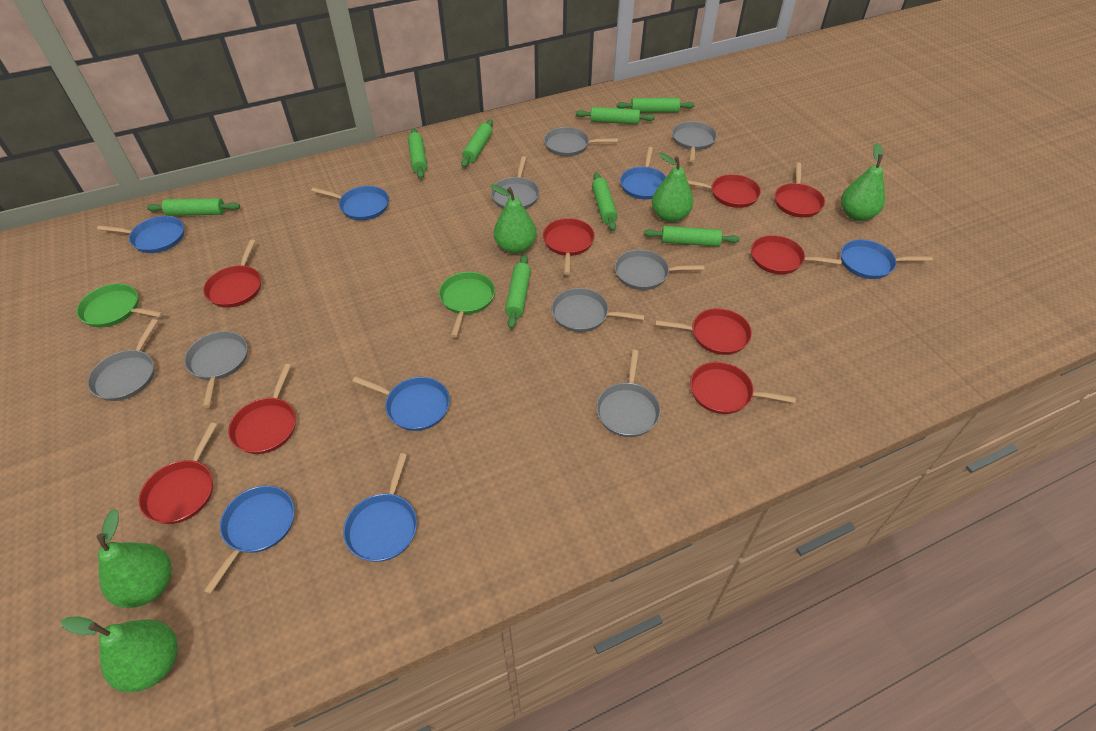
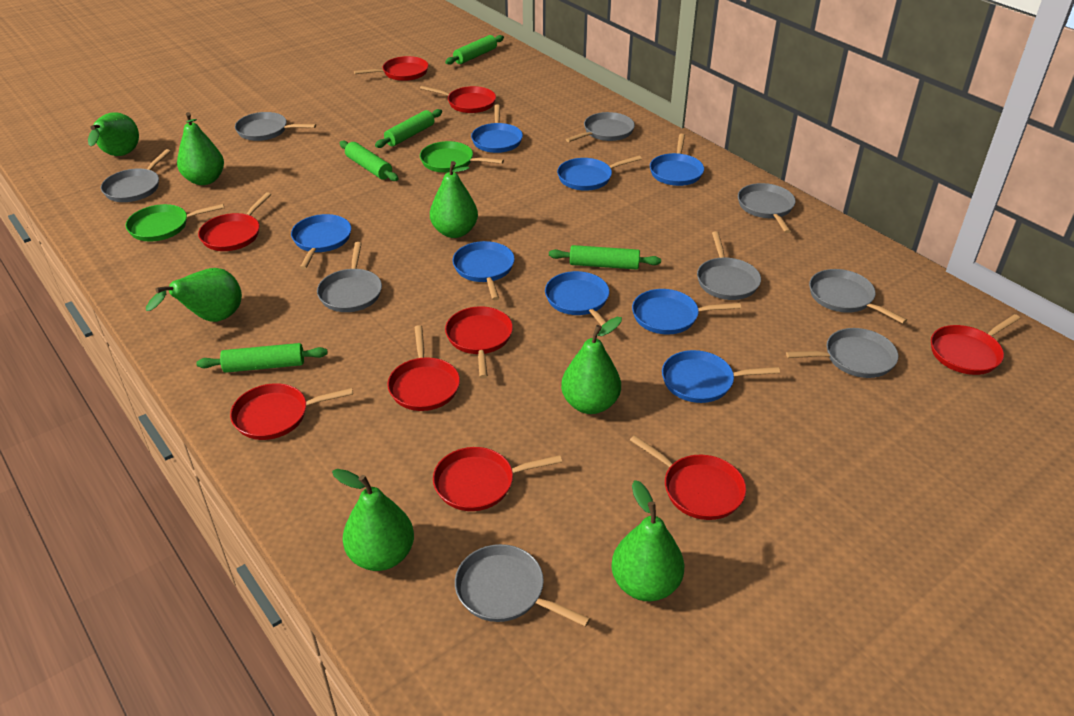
blue pan: 7 -> 8
green pear: 5 -> 7
green rolling pin: 8 -> 5
grey pan: 8 -> 9

